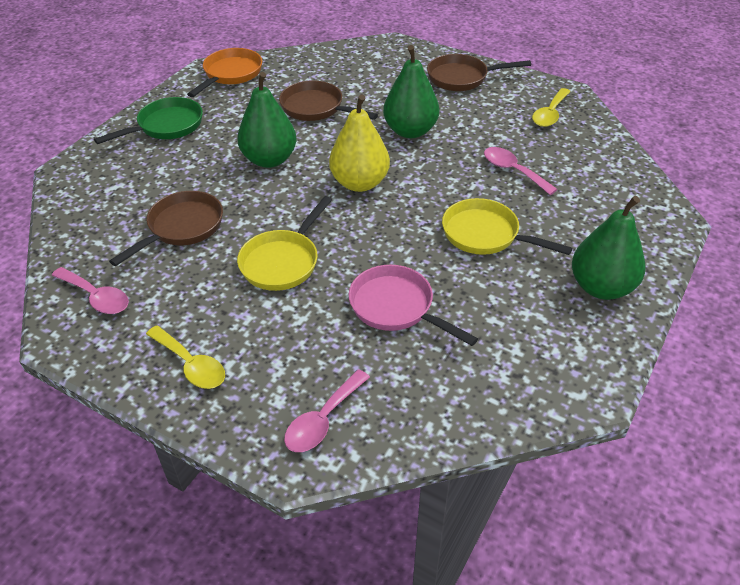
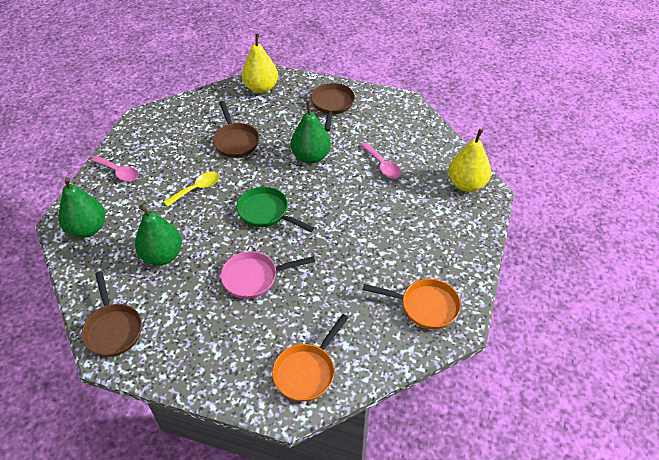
orange pan: 1 -> 2
pink spoon: 3 -> 2
yellow pan: 2 -> 0
yellow pear: 1 -> 2
yellow spoon: 2 -> 1

